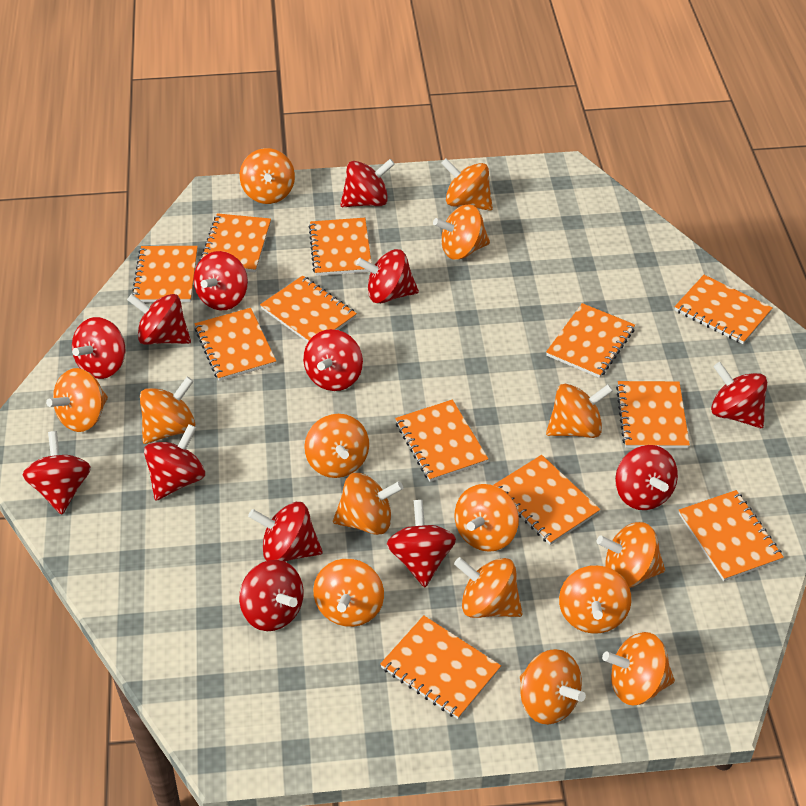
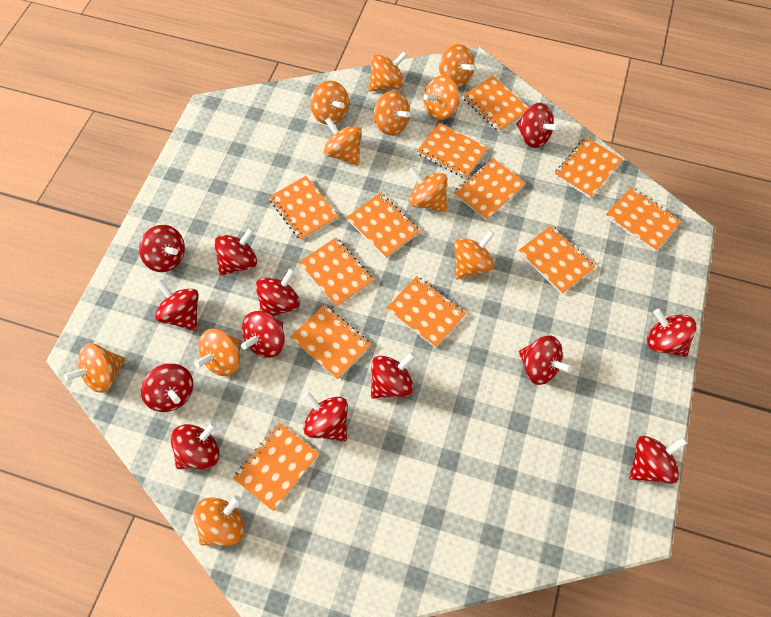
orange spinning top: 15 -> 11

